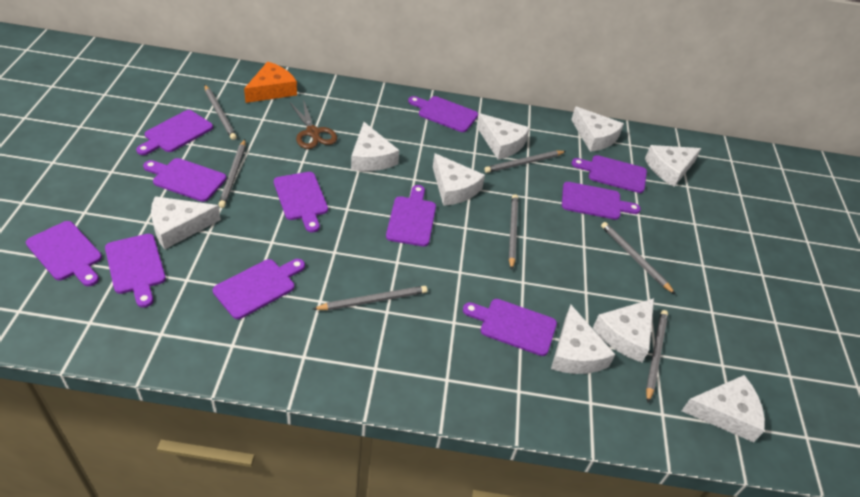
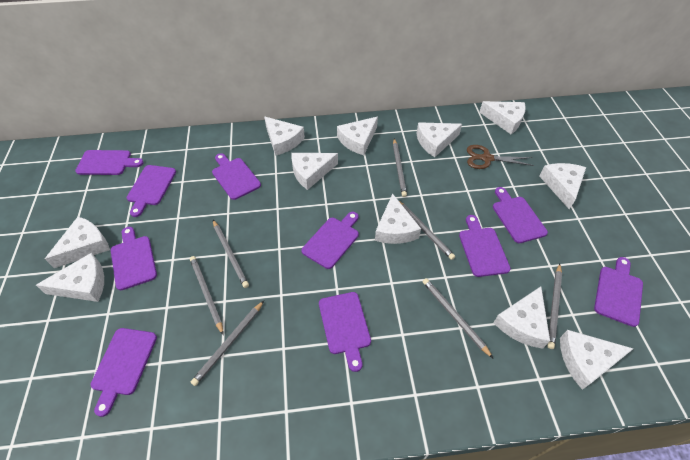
orange cheese: 1 -> 0
purple cutting board: 11 -> 10
white cheese: 9 -> 11

